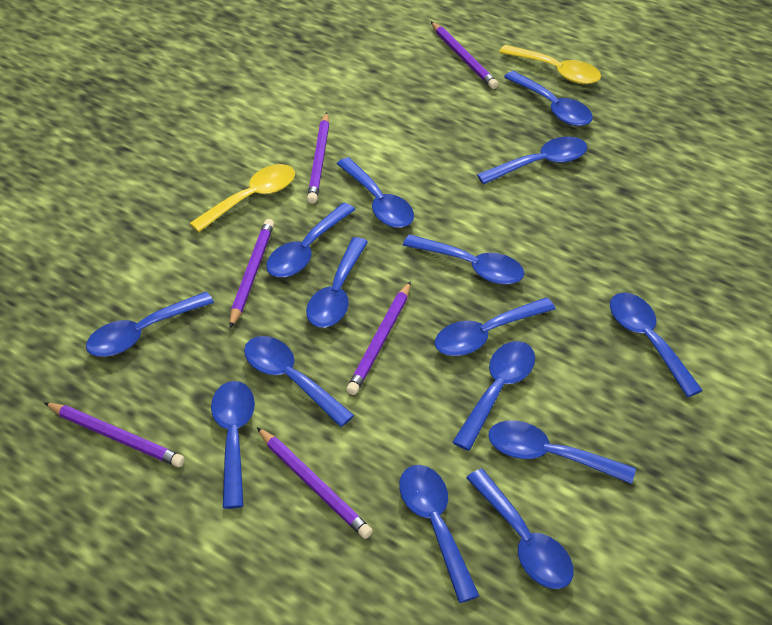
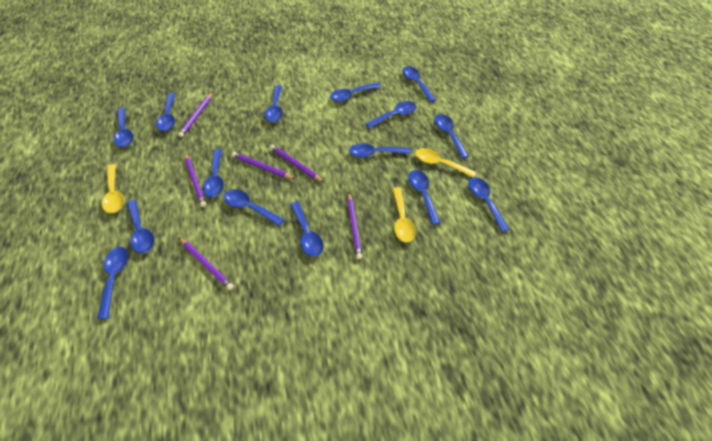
yellow spoon: 2 -> 3

